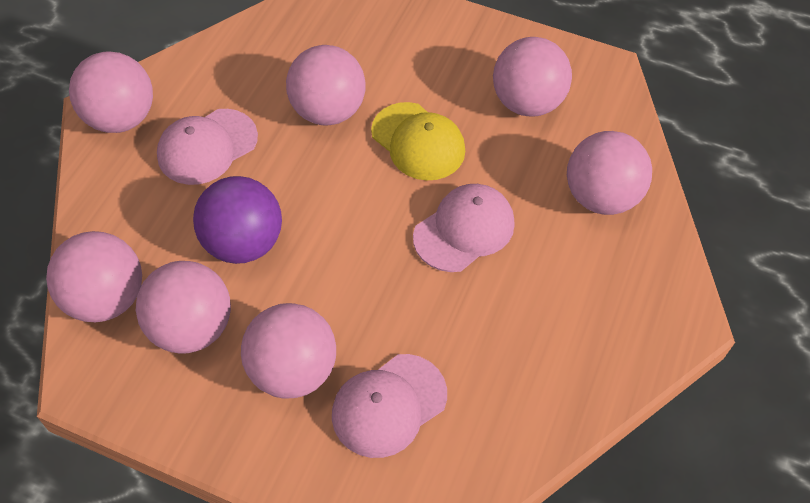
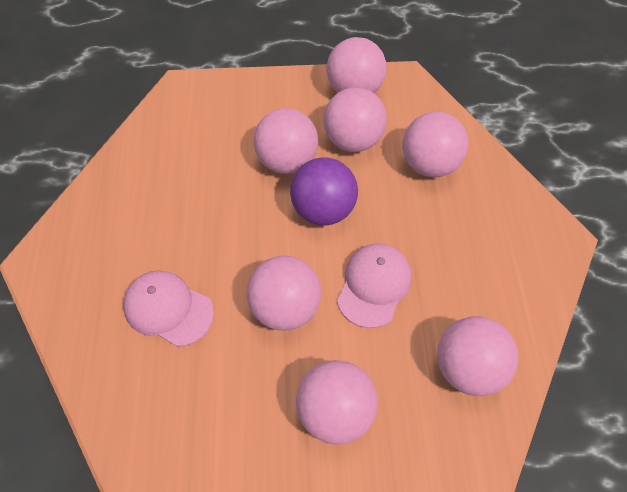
pink cap: 3 -> 2
yellow cap: 1 -> 0

